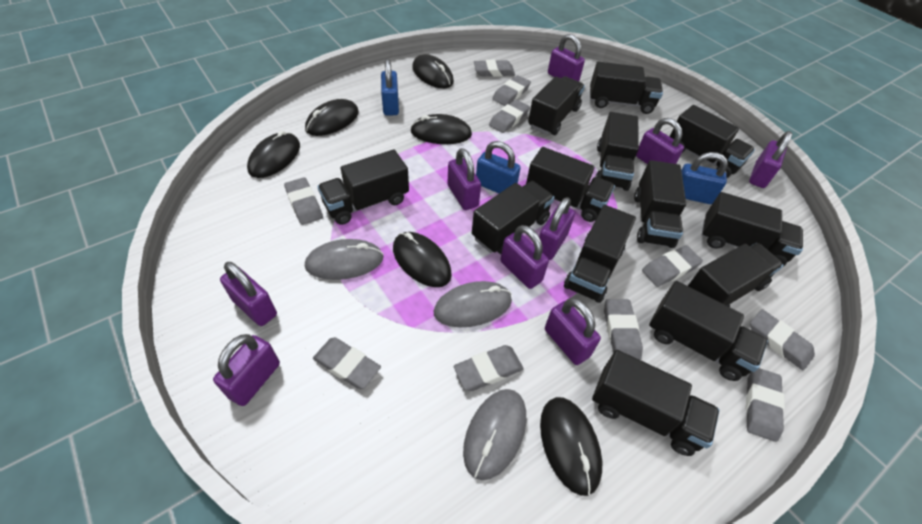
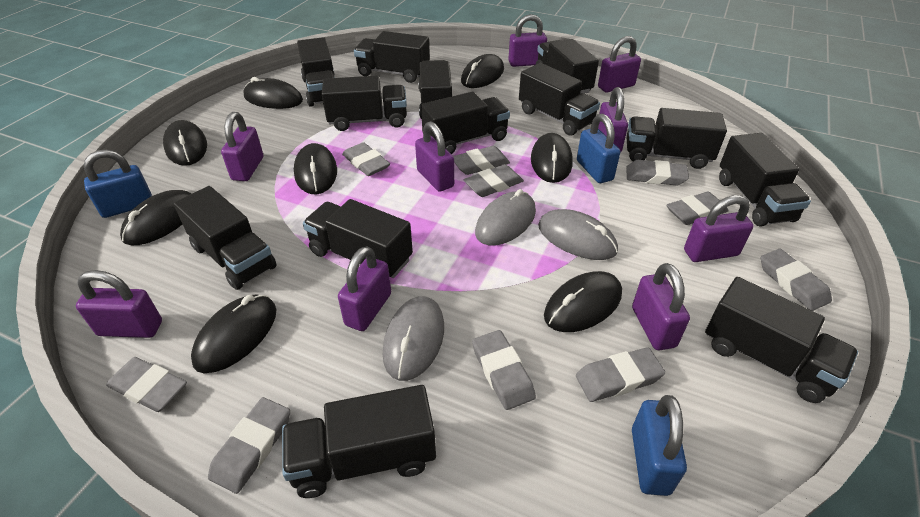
black mouse: 6 -> 8

